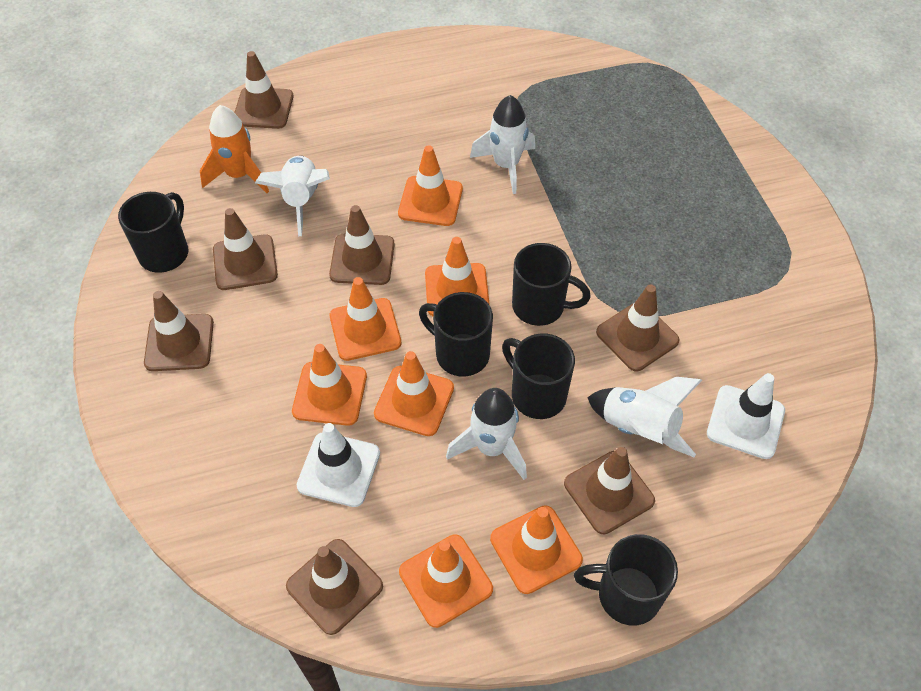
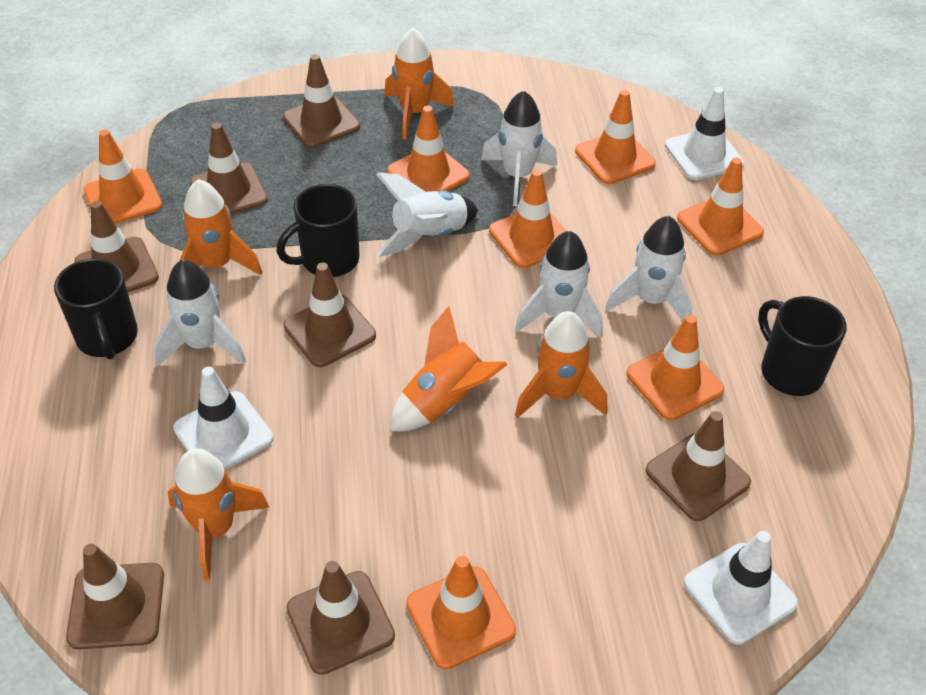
black mug: 5 -> 3
orange rocket: 1 -> 5
white rocket: 4 -> 5
white traffic cone: 2 -> 3

